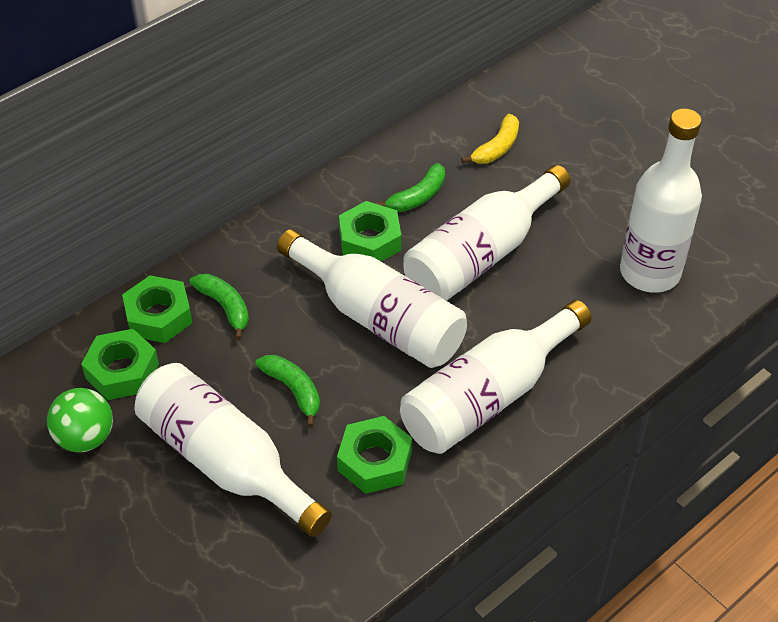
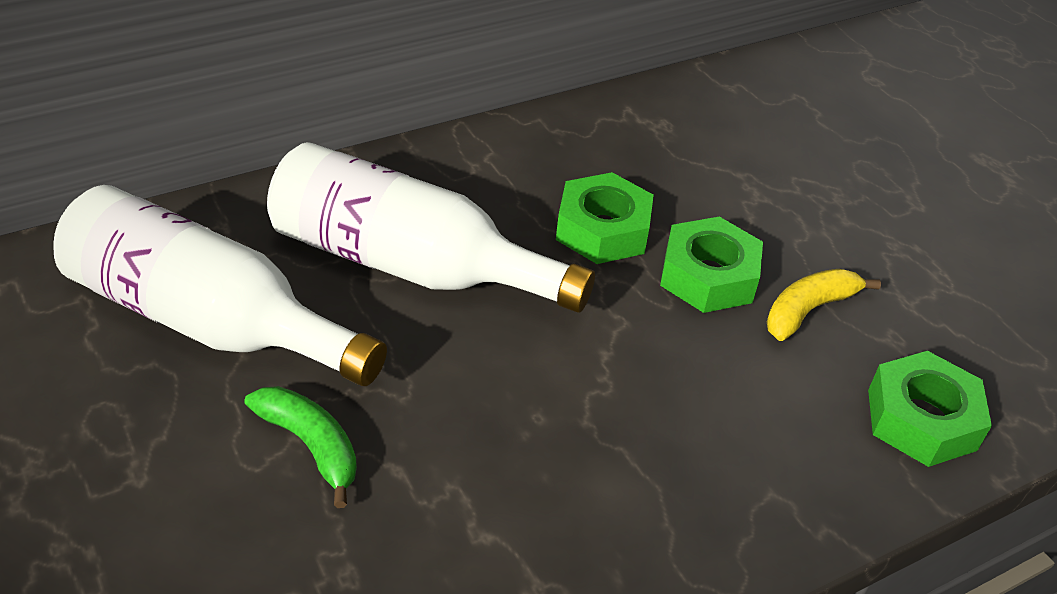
green ball: 1 -> 0
green banana: 3 -> 1
green nut: 4 -> 3
white bottle: 5 -> 2

